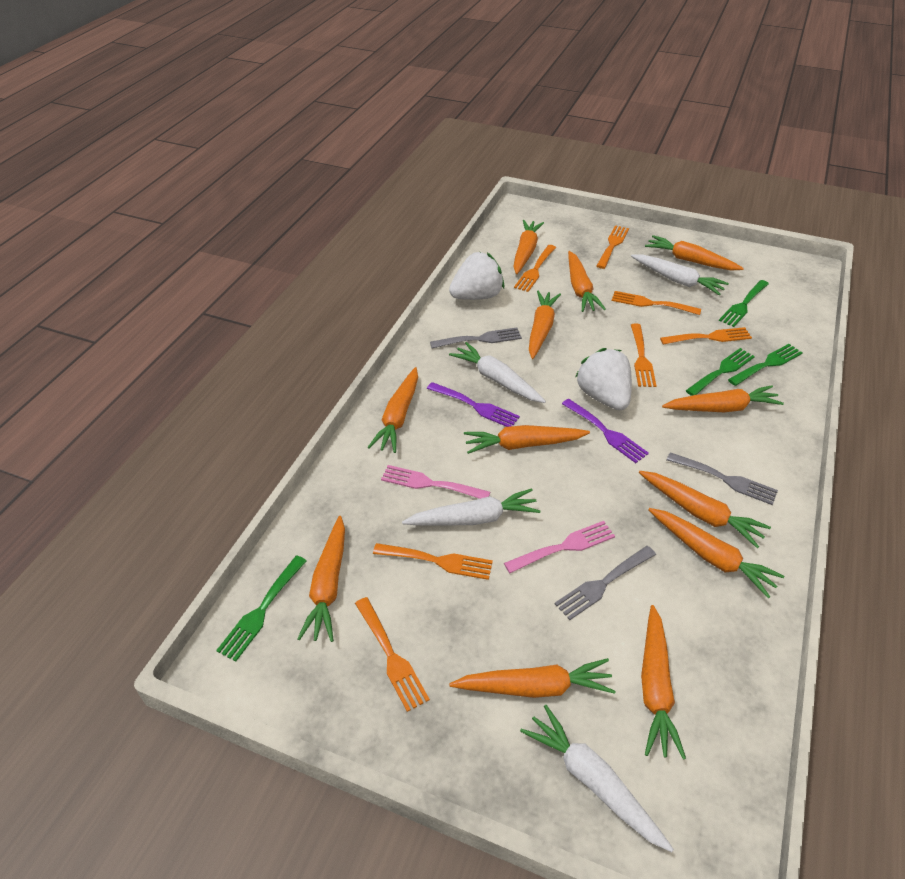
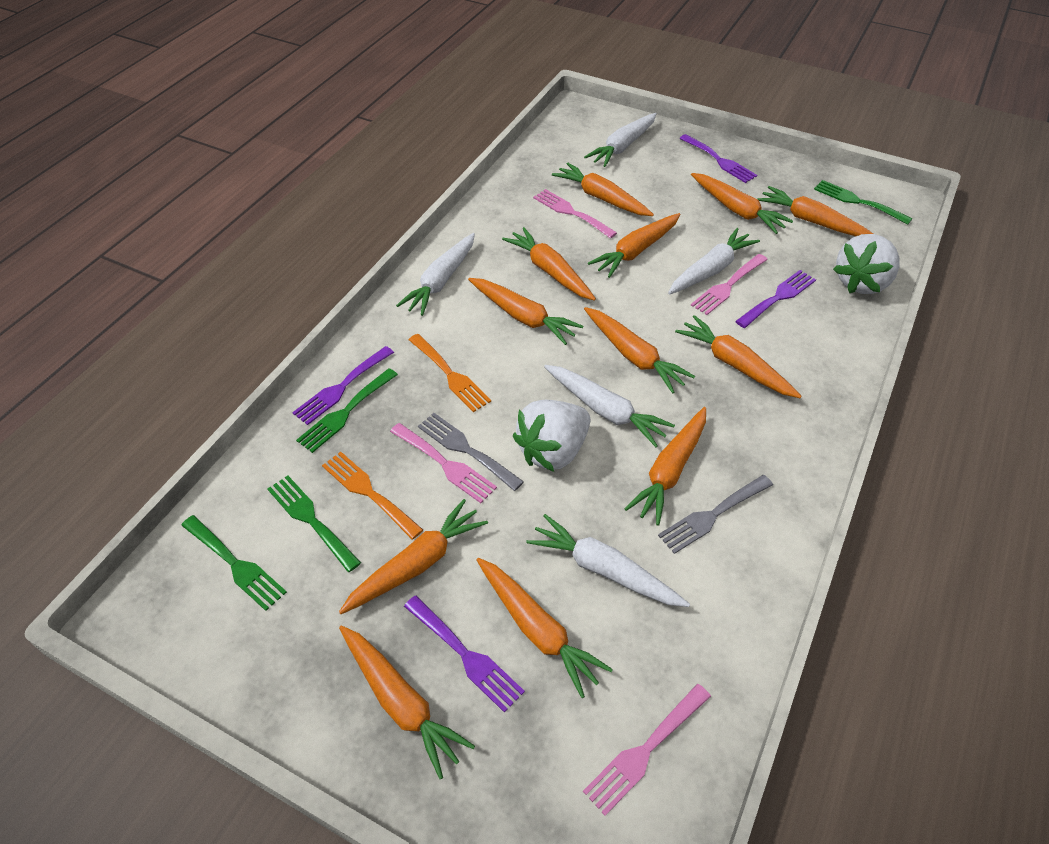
grey fork: 3 -> 2
orange fork: 7 -> 2
pink fork: 2 -> 4
purple fork: 2 -> 4
white carrot: 4 -> 5

